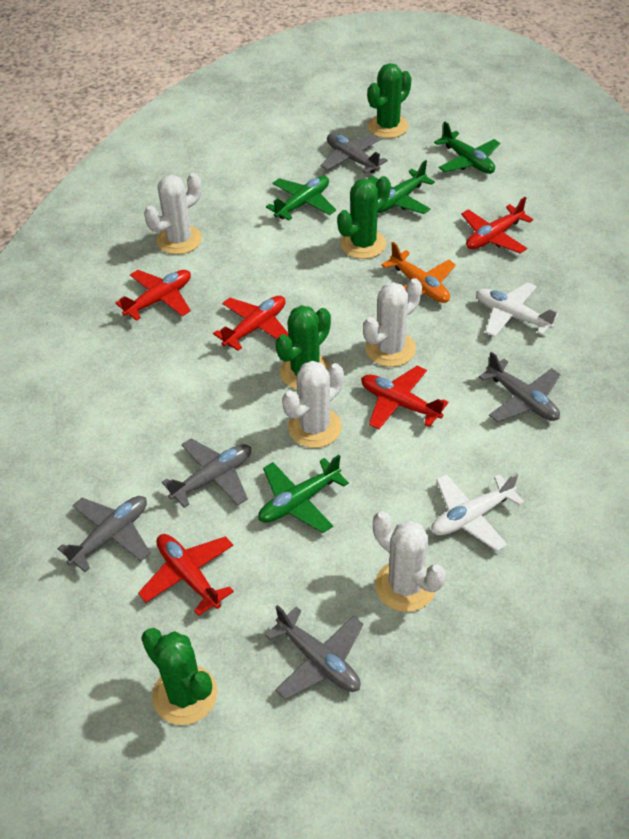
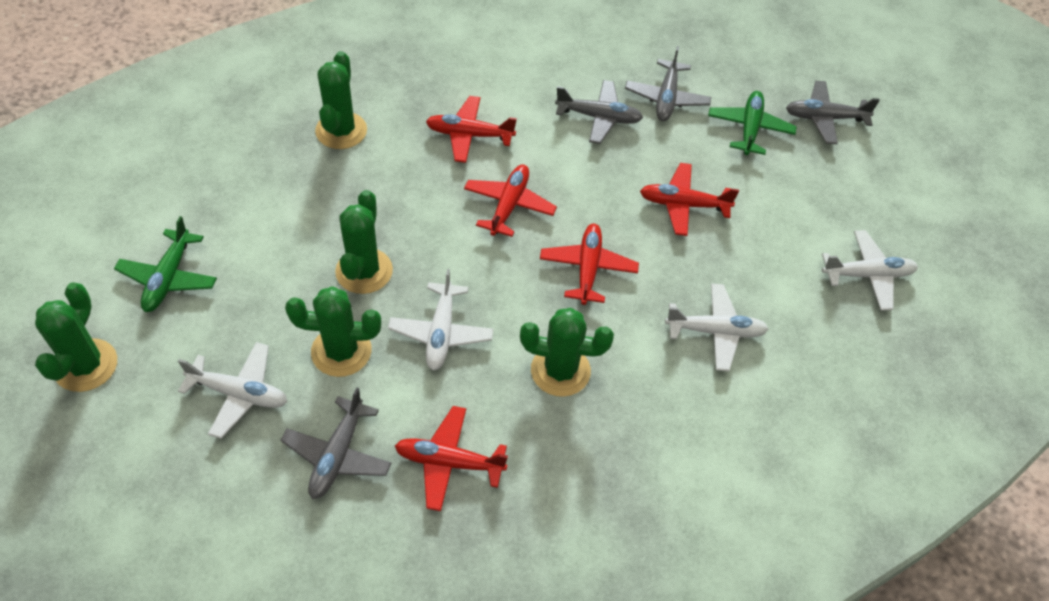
green cactus: 4 -> 5
green plane: 4 -> 2
grey plane: 5 -> 4
orange plane: 1 -> 0
white cactus: 4 -> 0
white plane: 2 -> 4

